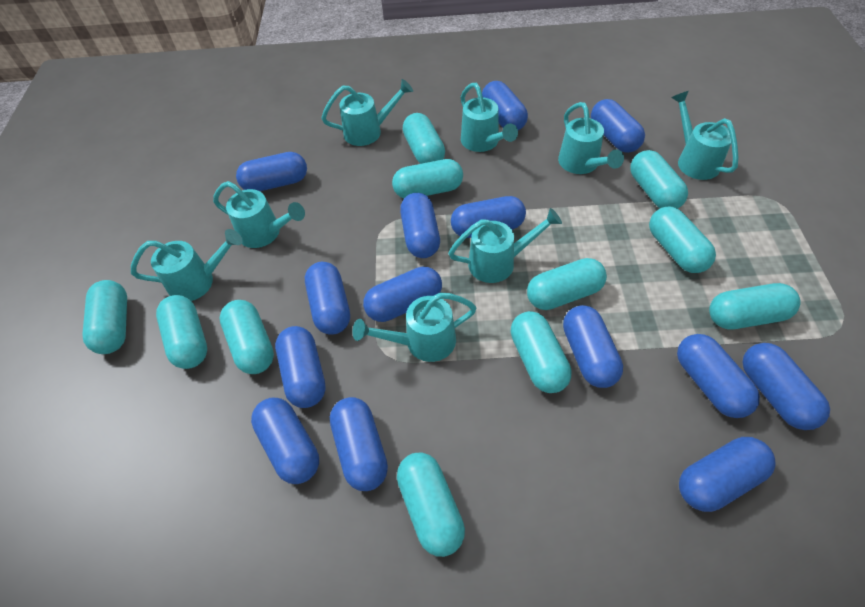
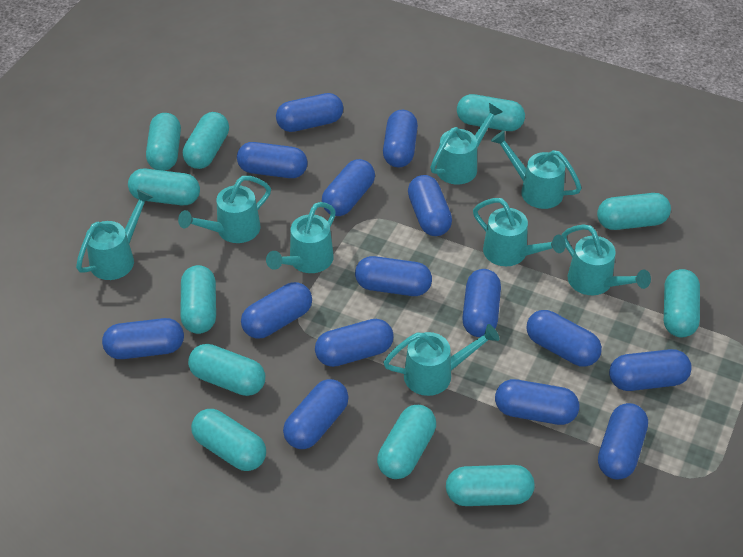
blue capsule: 14 -> 15

